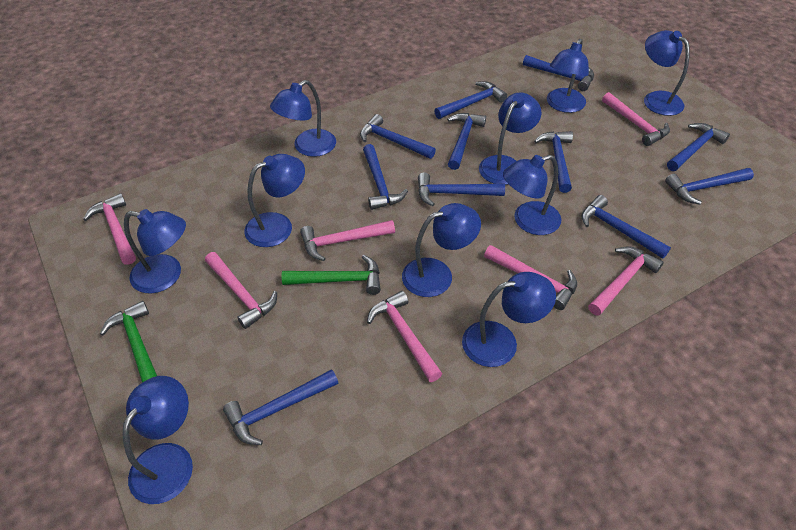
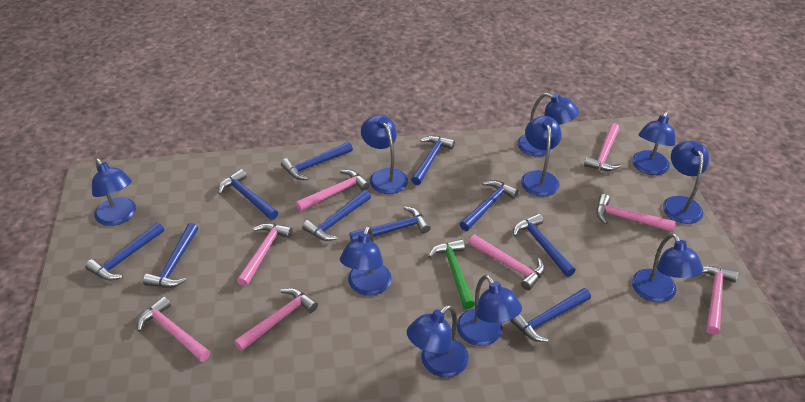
blue hammer: 11 -> 10
green hammer: 2 -> 1
pink hammer: 7 -> 8

